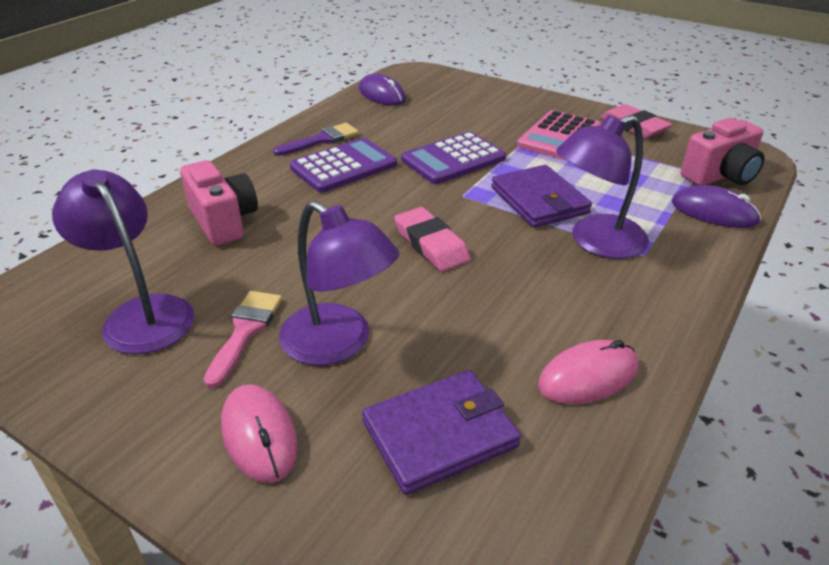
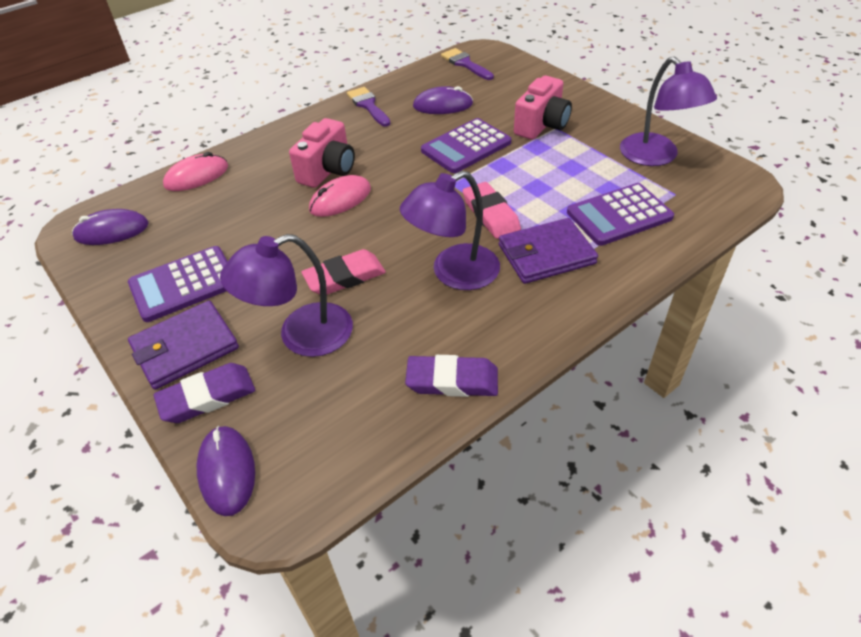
pink brush: 1 -> 0
pink calculator: 1 -> 0
purple brush: 1 -> 2
purple calculator: 2 -> 3
purple eraser: 0 -> 2
purple mouse: 2 -> 3

